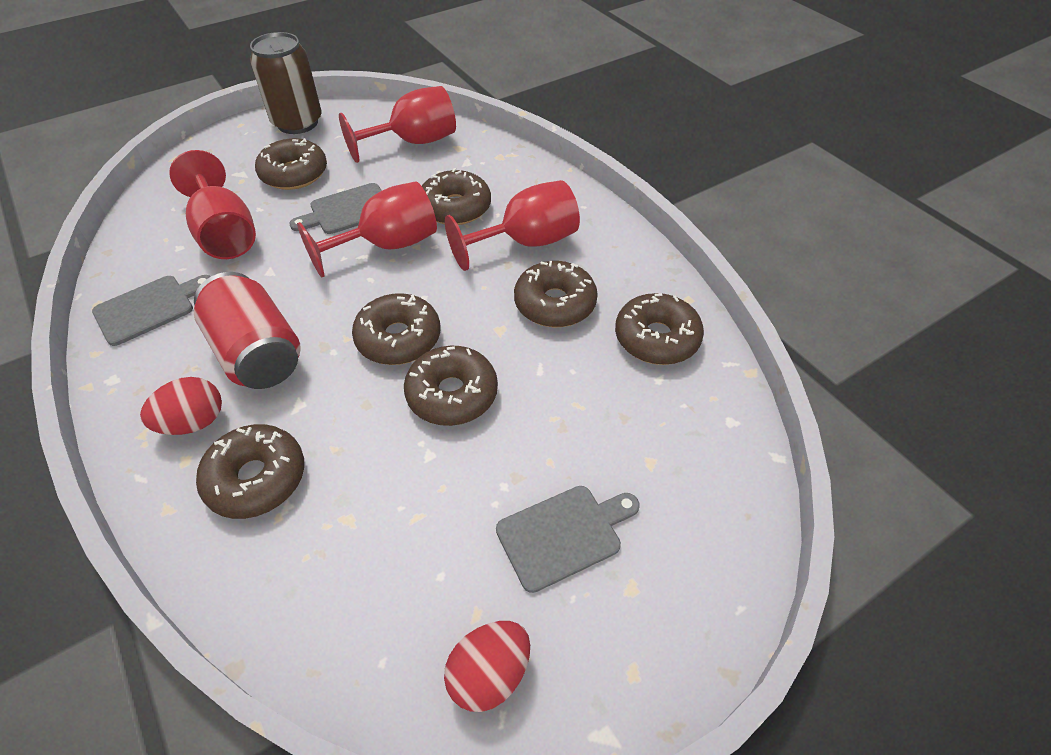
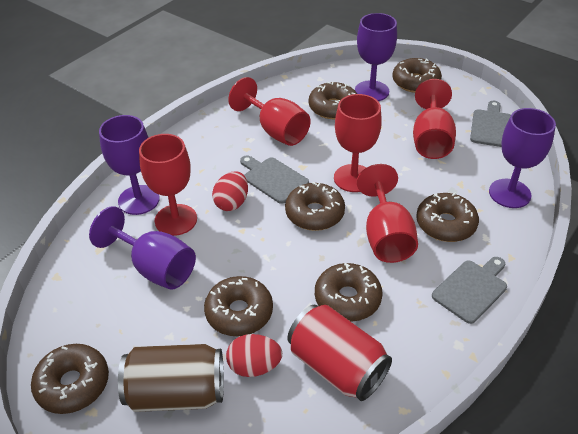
purple goblet: 0 -> 4
red goblet: 4 -> 5

